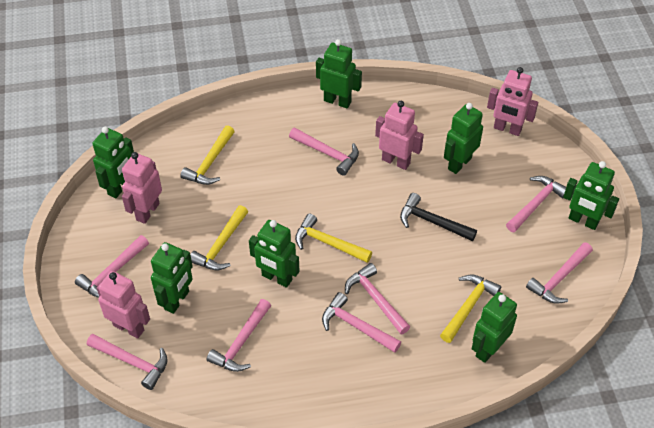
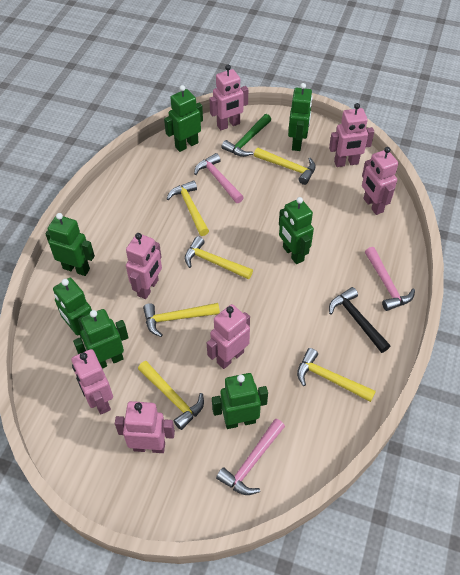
green hammer: 0 -> 1
pink hammer: 8 -> 3
pink robot: 4 -> 7
yellow hammer: 4 -> 6

